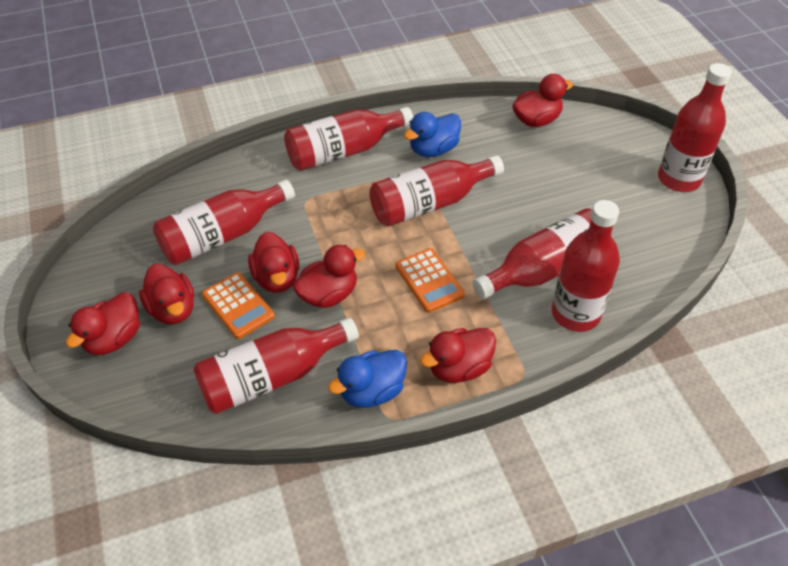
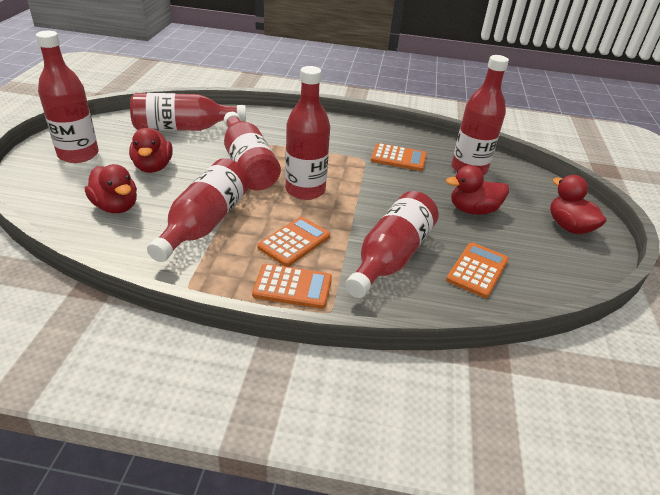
blue duck: 2 -> 0
orange calculator: 2 -> 4
red duck: 6 -> 4

